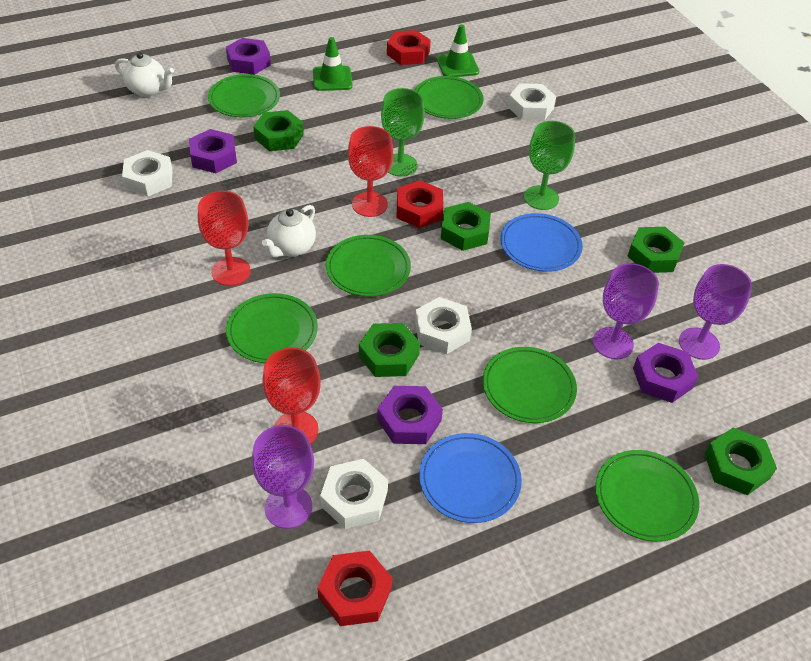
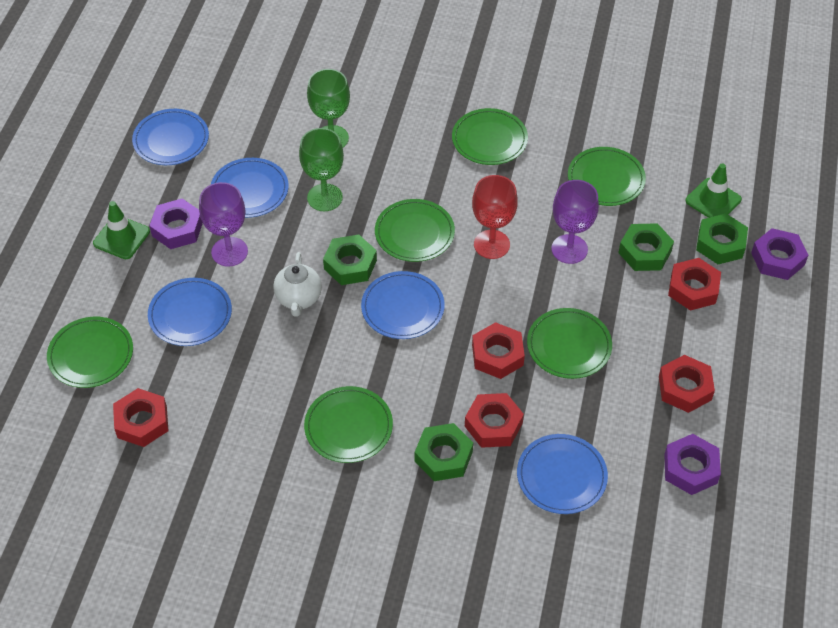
blue plate: 2 -> 5
green nut: 5 -> 4
purple goblet: 3 -> 2
purple nut: 4 -> 3
red goblet: 3 -> 1
red nut: 3 -> 5
white nut: 4 -> 0
white teapot: 2 -> 1

